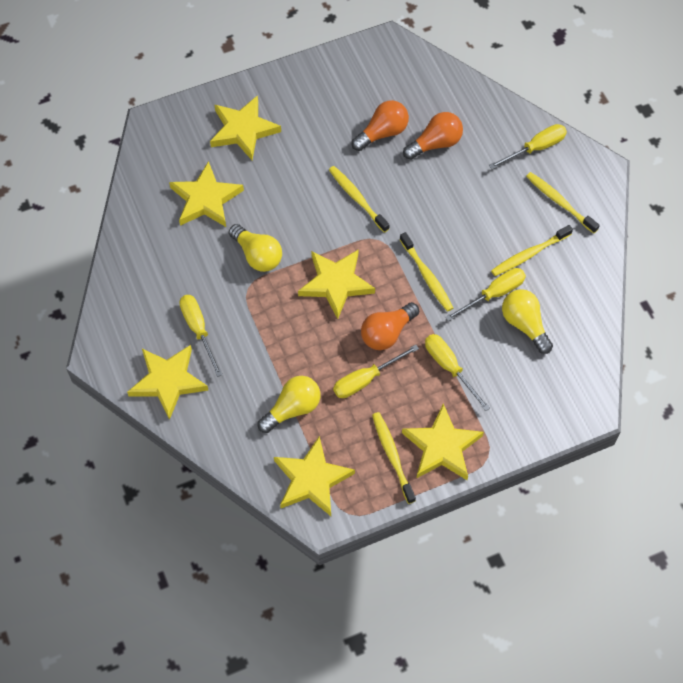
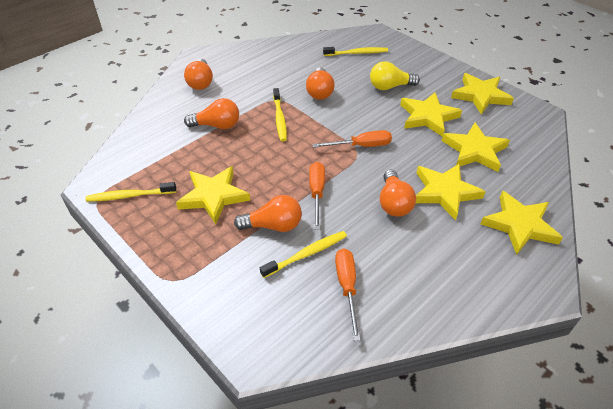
orange light bulb: 3 -> 5
orange screwdriver: 0 -> 3
yellow light bulb: 3 -> 1
yellow screwdriver: 5 -> 0
yellow toothbrush: 5 -> 4

